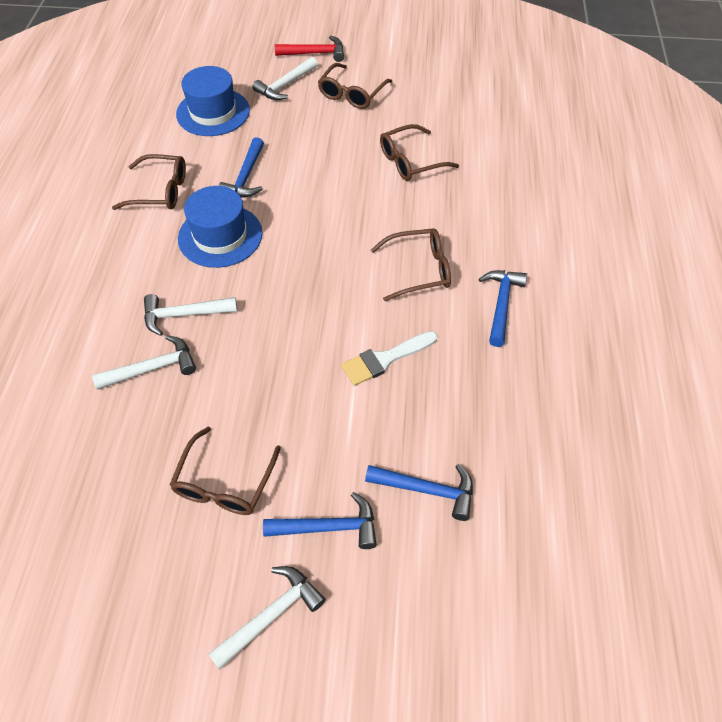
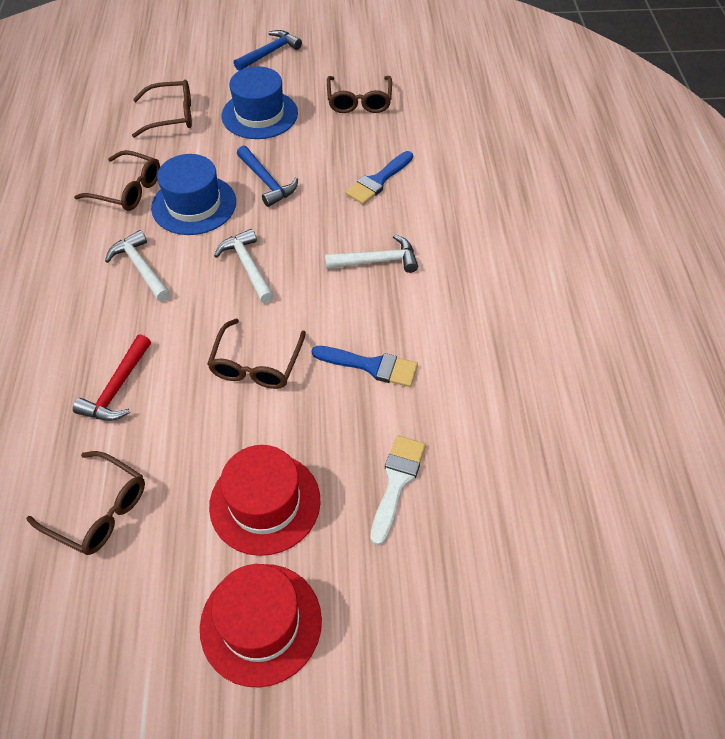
blue brush: 0 -> 2
blue hammer: 4 -> 2
red hat: 0 -> 2
white hammer: 4 -> 3

